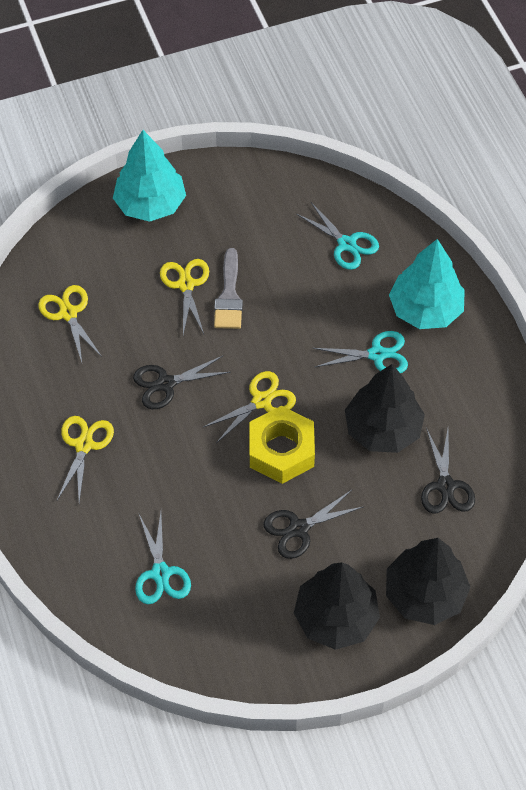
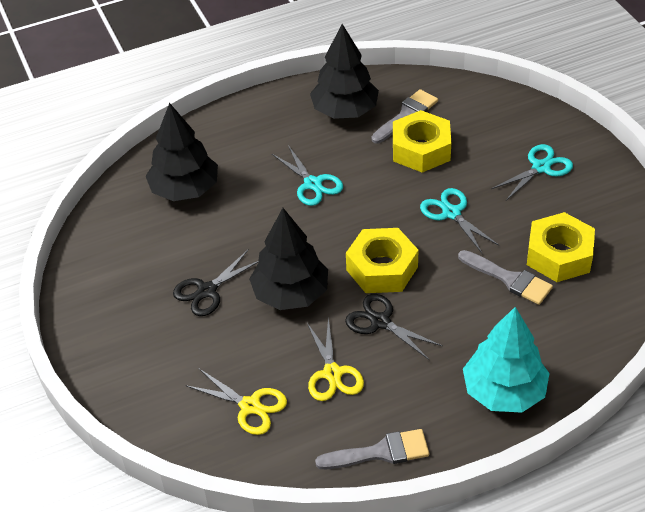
black scissors: 3 -> 2
grey brush: 1 -> 3
turquoise tree: 2 -> 1
yellow nut: 1 -> 3
yellow scissors: 4 -> 2

